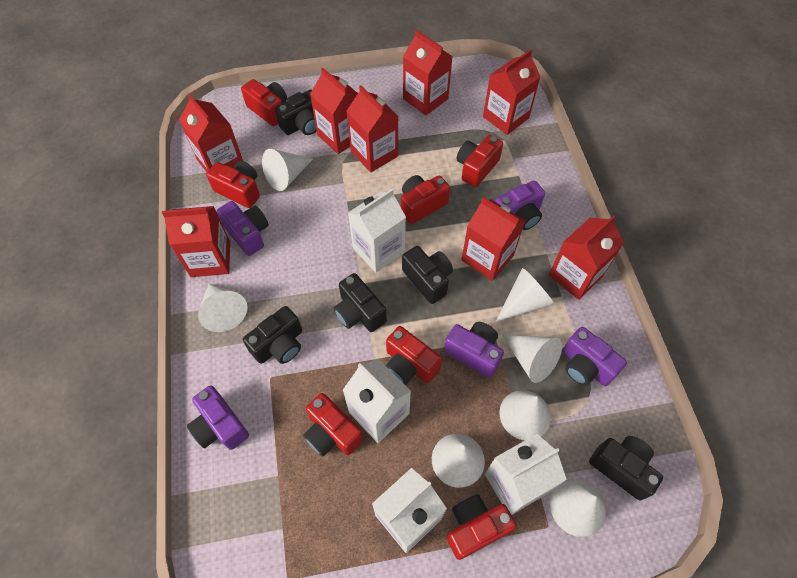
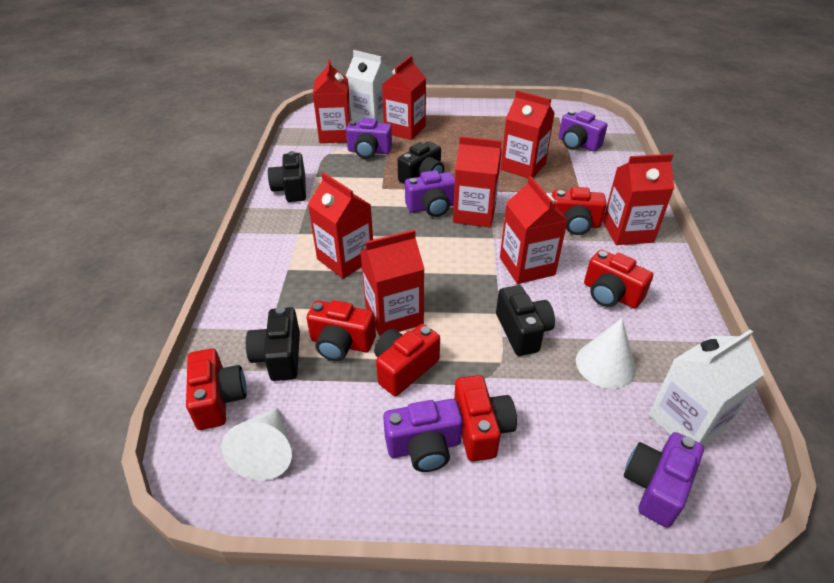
black camera: 5 -> 4
red camera: 7 -> 6
white carton: 4 -> 2
white cone: 7 -> 2

